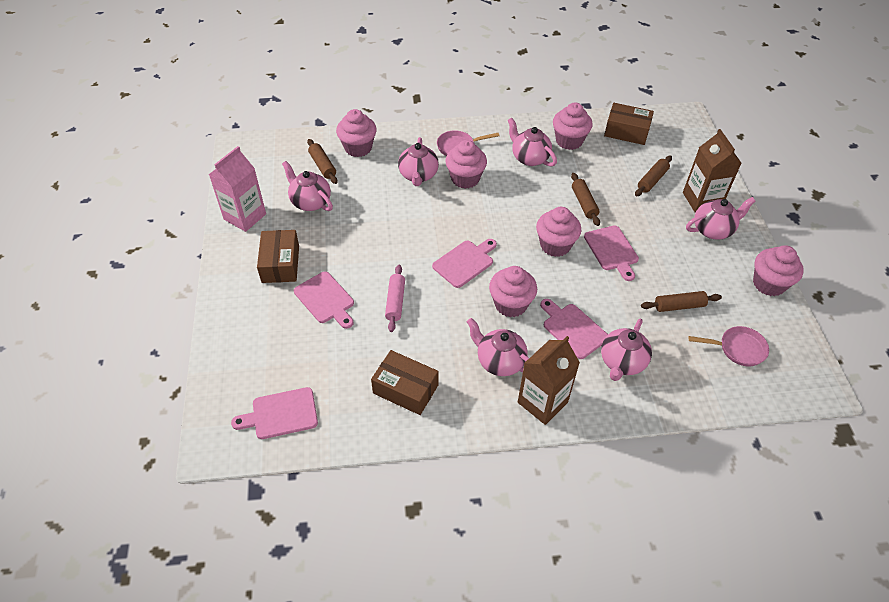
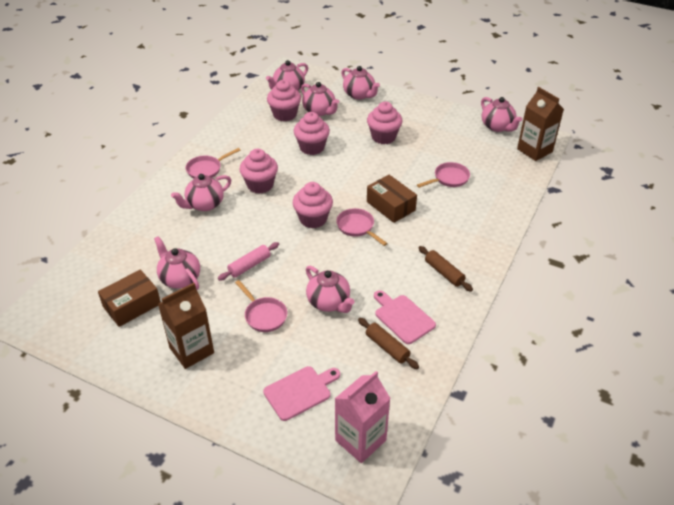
brown box: 3 -> 2
brown rolling pin: 4 -> 2
pink cupcake: 6 -> 5
pink cutting board: 5 -> 2
pink pan: 2 -> 4
pink teapot: 6 -> 7

